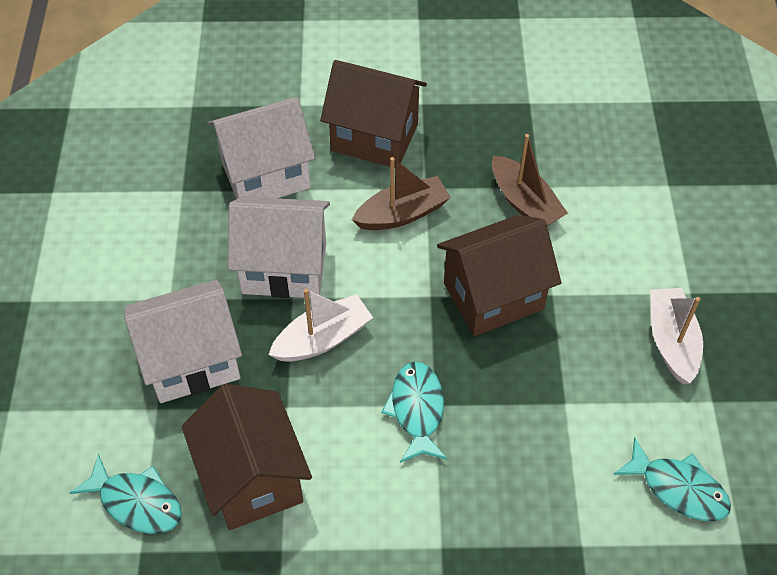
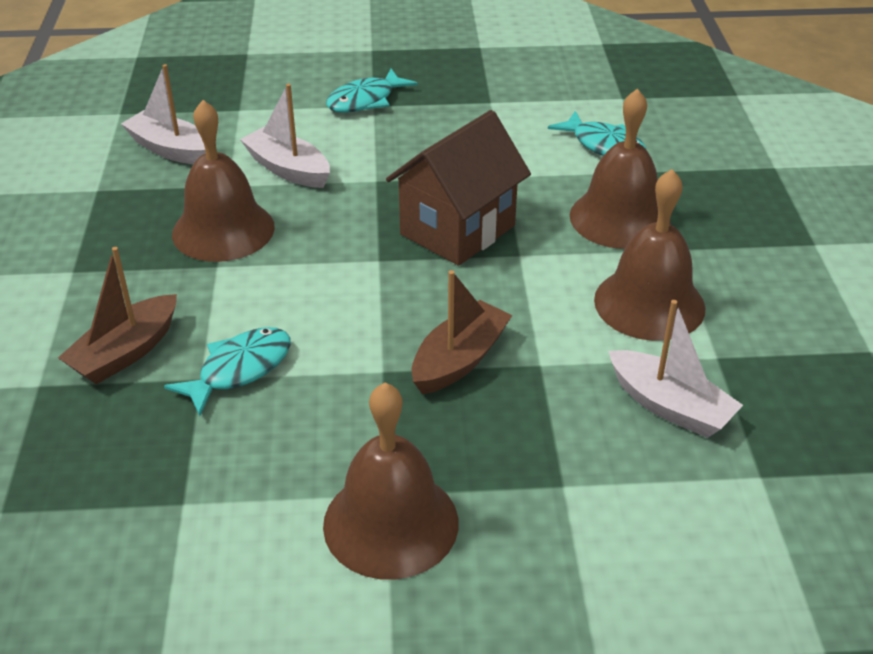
brown bell: 0 -> 4
brown house: 3 -> 1
white boat: 2 -> 3
white house: 3 -> 0

